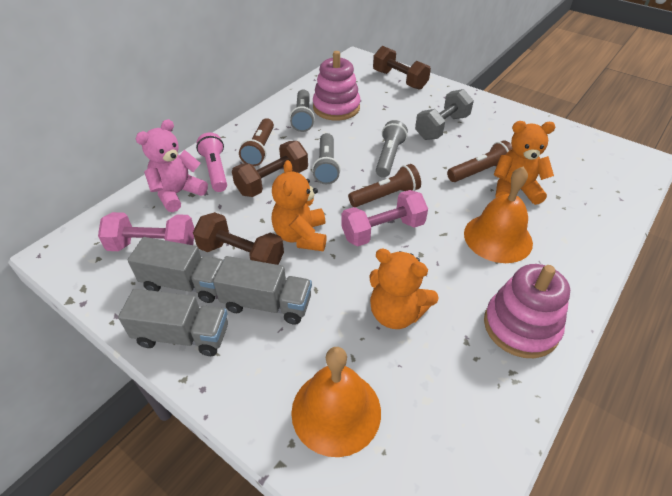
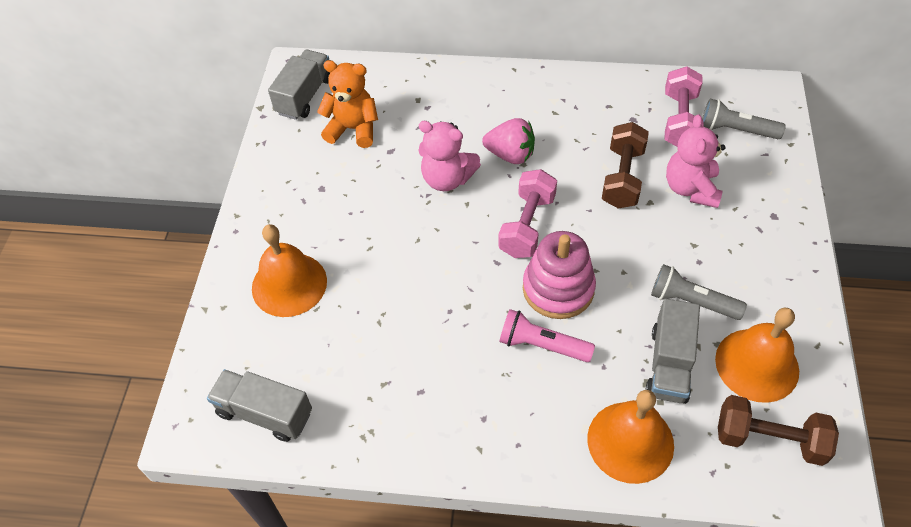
brown dumbbell: 3 -> 2
brown flashlight: 3 -> 0
grey dumbbell: 1 -> 0
grey flashlight: 3 -> 2
orange bell: 2 -> 3
orange teddy bear: 3 -> 1
pink stacking toy: 2 -> 1
pink strawberry: 0 -> 1
pink teddy bear: 1 -> 2

